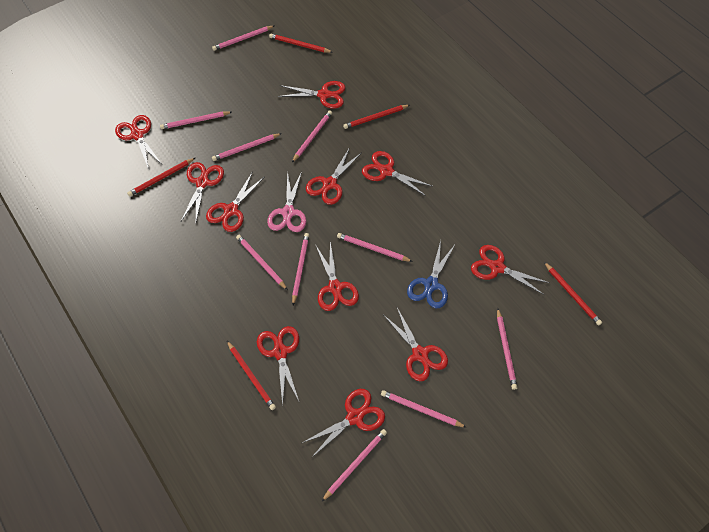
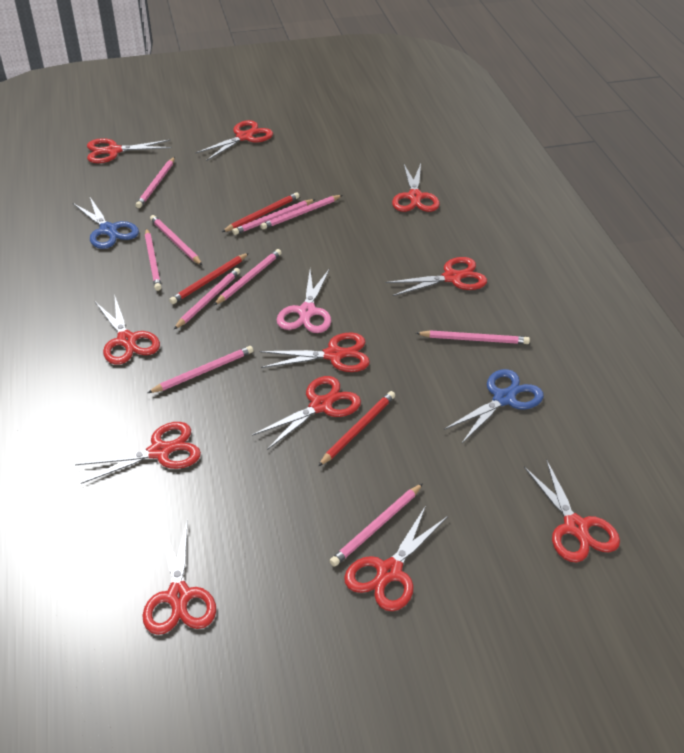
blue scissors: 1 -> 2
red pencil: 5 -> 3

